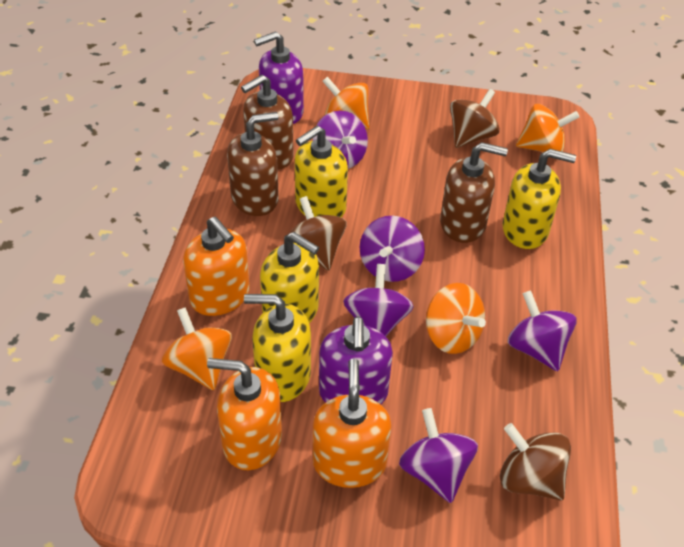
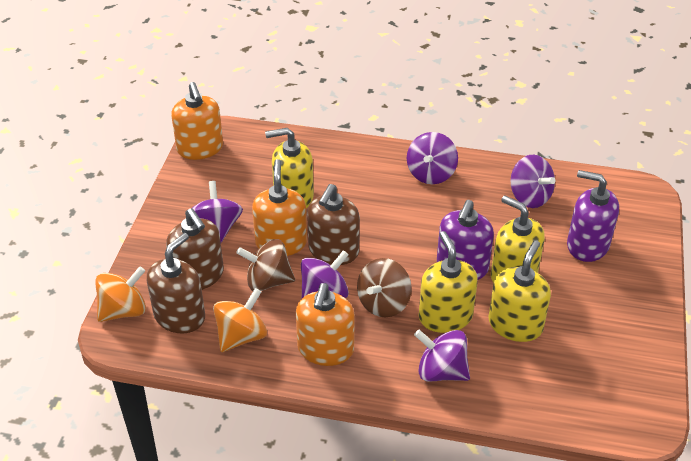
brown spinning top: 3 -> 2
orange spinning top: 4 -> 2

